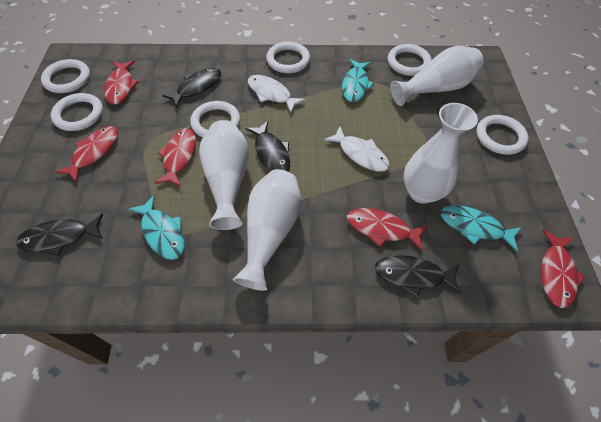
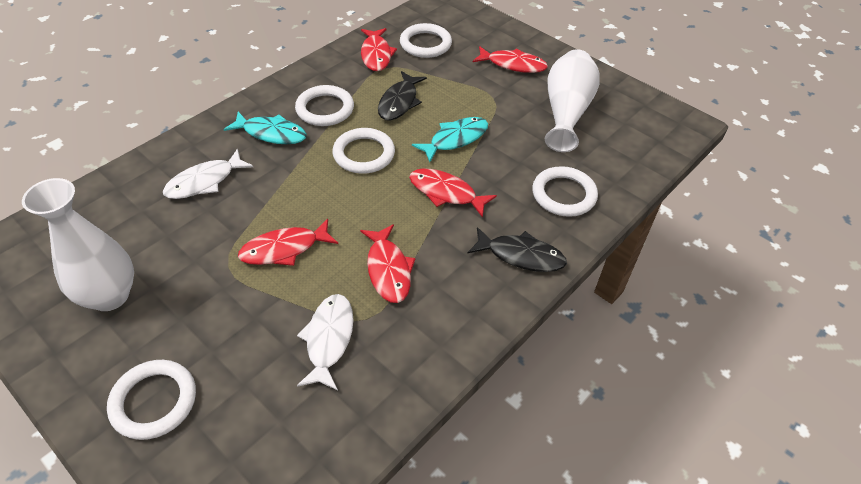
black fish: 4 -> 2
turquoise fish: 3 -> 2
white ring: 6 -> 5
white vase: 4 -> 2

